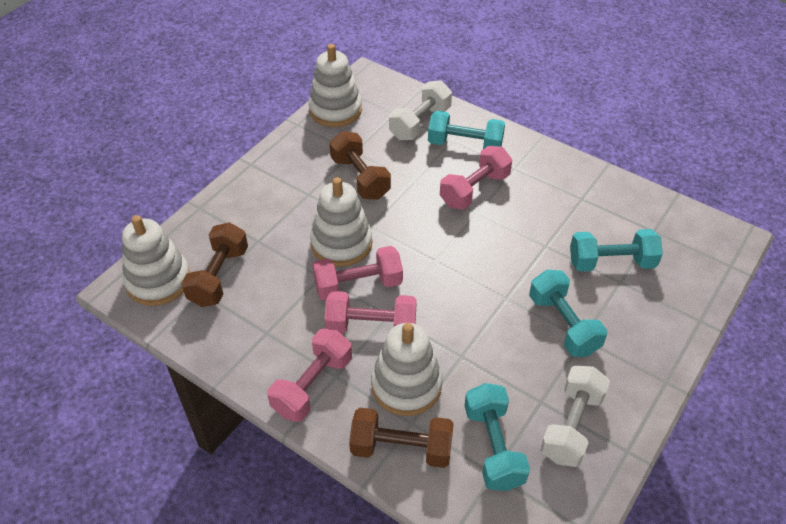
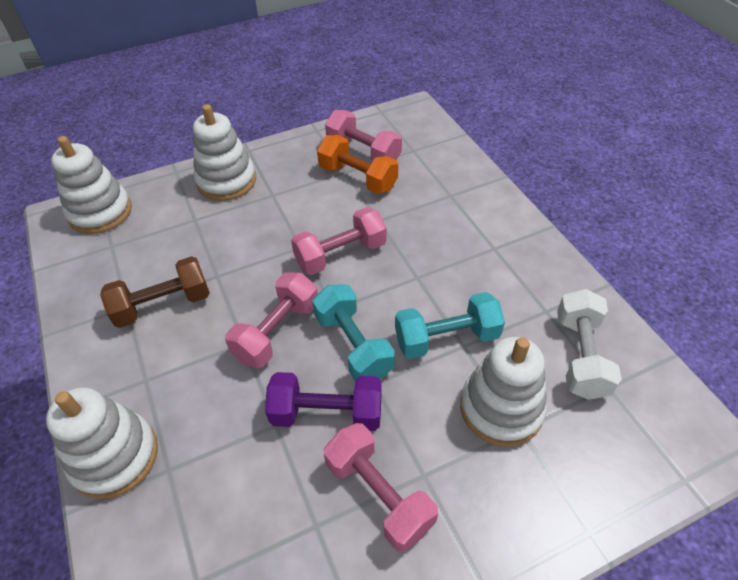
brown dumbbell: 3 -> 1
orange dumbbell: 0 -> 1
purple dumbbell: 0 -> 1
turquoise dumbbell: 4 -> 2
white dumbbell: 2 -> 1

